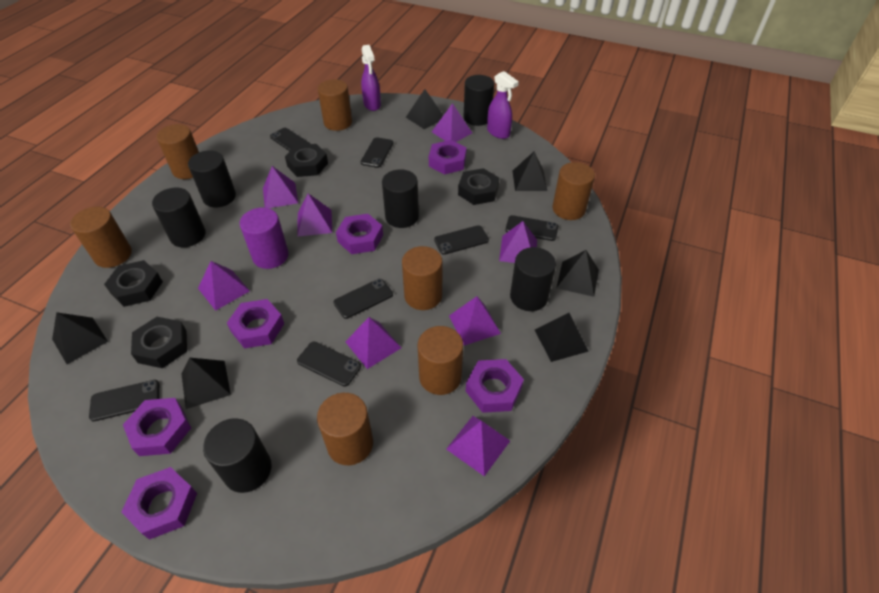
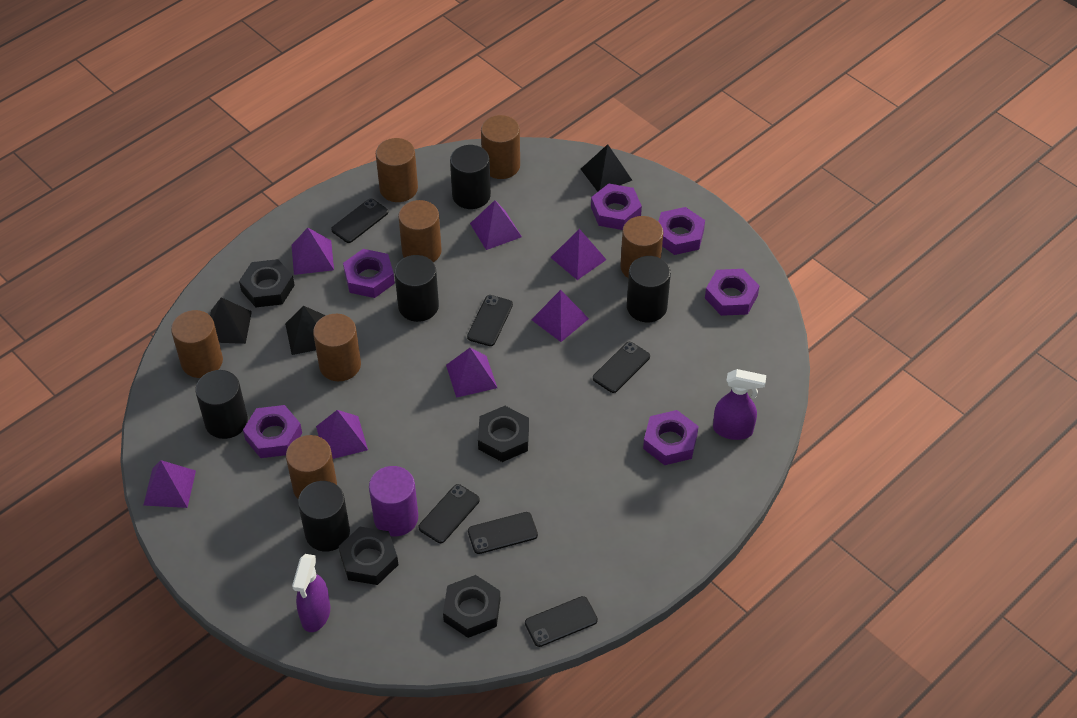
black cylinder: 6 -> 5
black phone: 7 -> 6
black pyramid: 6 -> 3
purple pyramid: 8 -> 7

